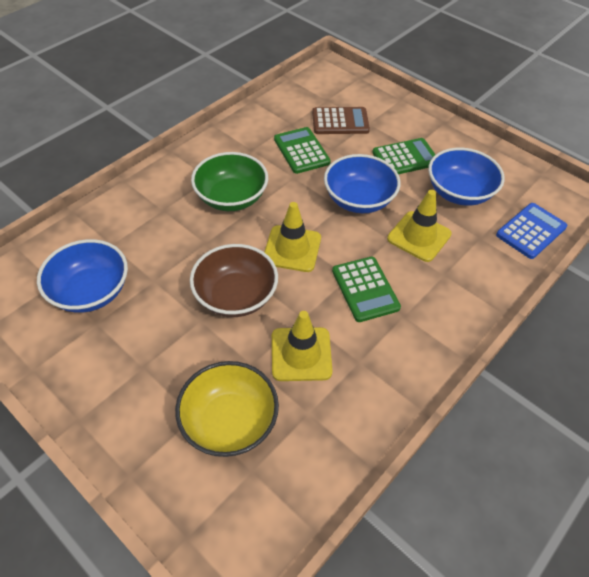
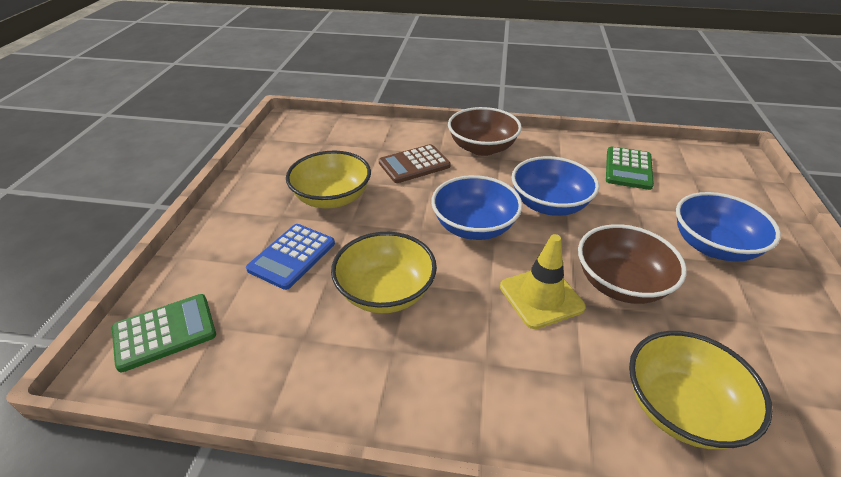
brown bowl: 1 -> 2
green bowl: 1 -> 0
green calculator: 3 -> 2
yellow bowl: 1 -> 3
yellow traffic cone: 3 -> 1

